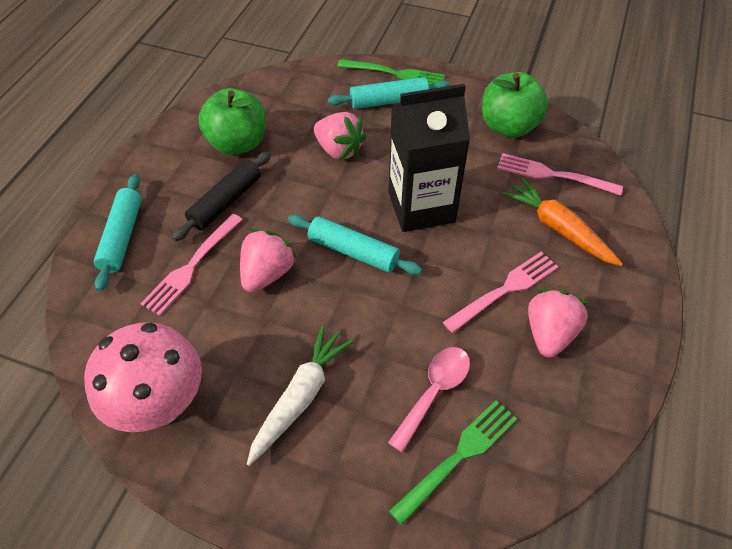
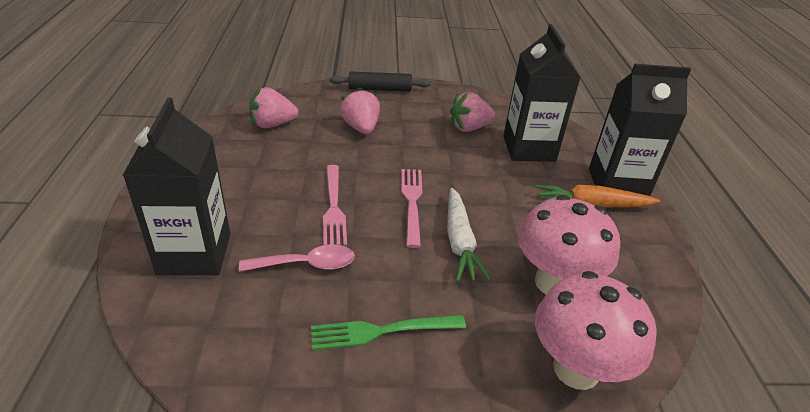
black carton: 1 -> 3
green apple: 2 -> 0
green fork: 2 -> 1
pink fork: 3 -> 2
pink mushroom: 1 -> 2
turquoise rolling pin: 3 -> 0

